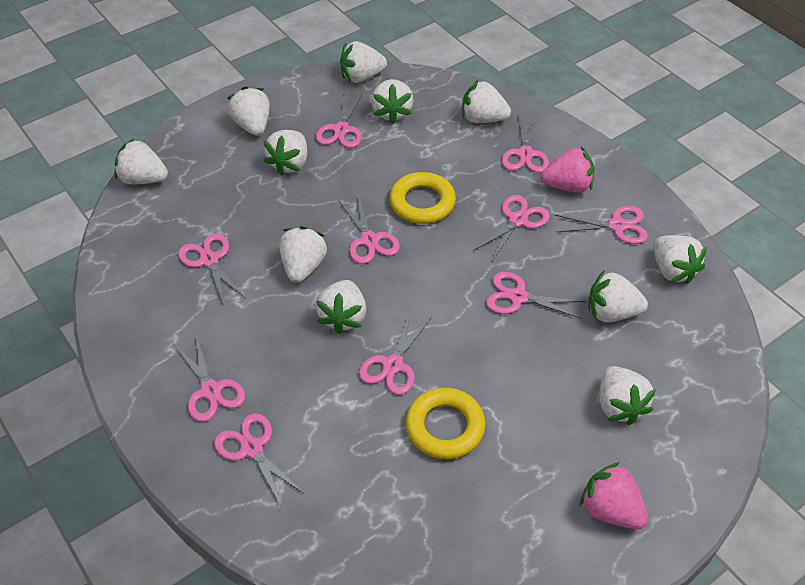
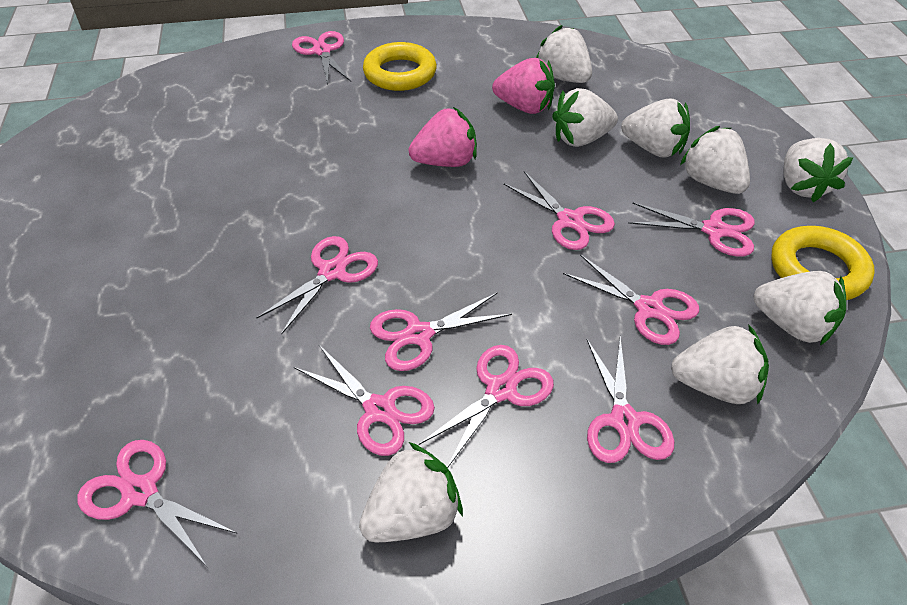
white strawberry: 11 -> 8

